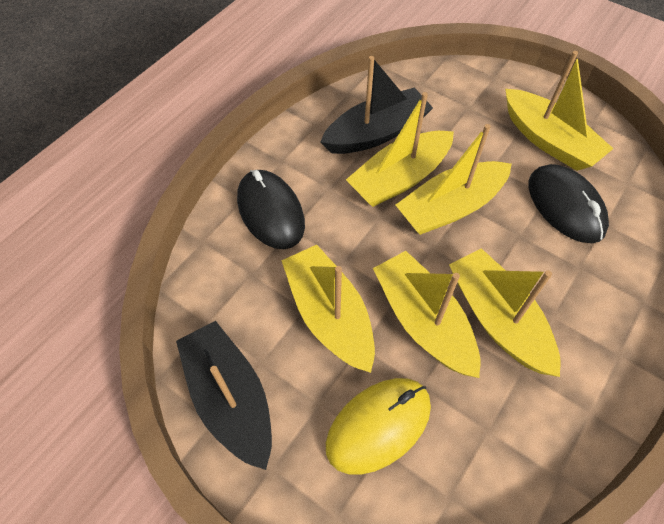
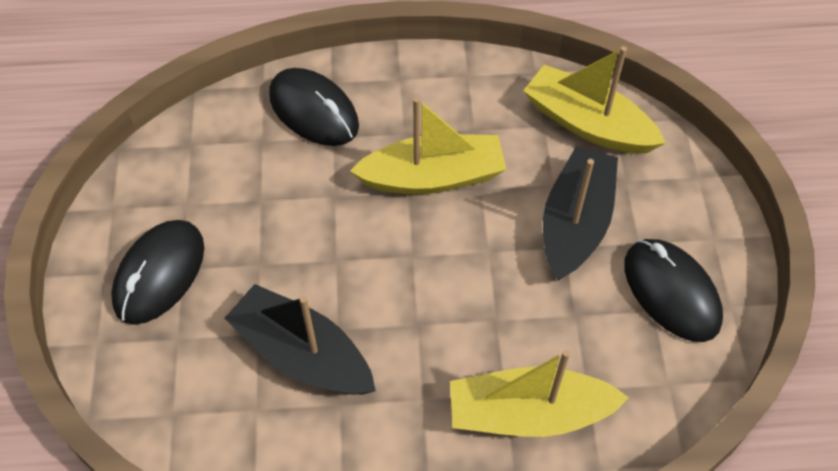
black mouse: 2 -> 3
yellow boat: 6 -> 3
yellow mouse: 1 -> 0

